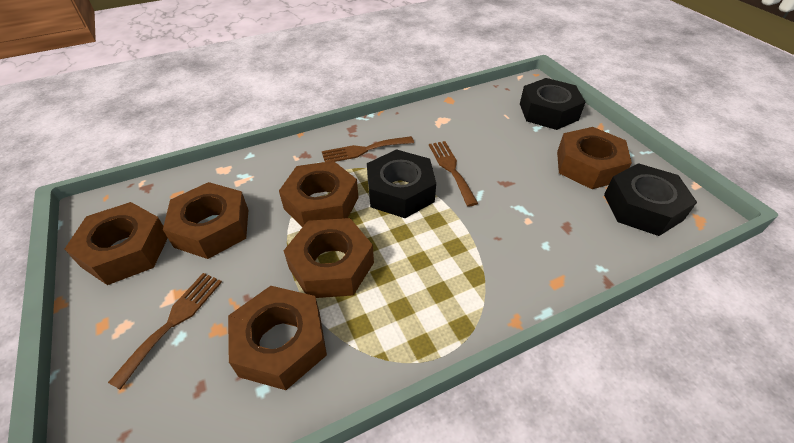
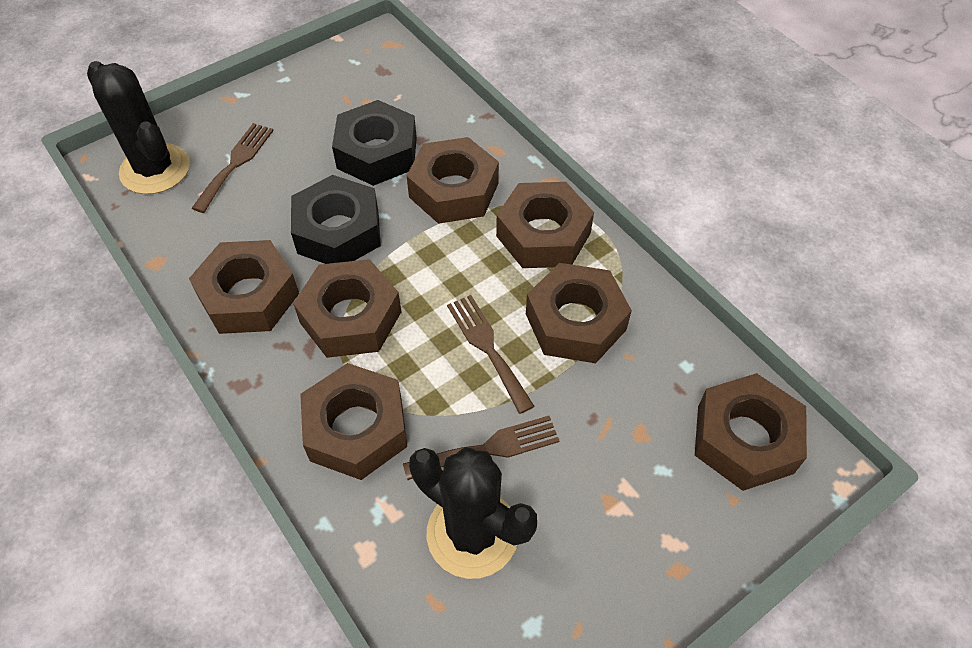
black cactus: 0 -> 2
black nut: 3 -> 2
brown nut: 6 -> 7

